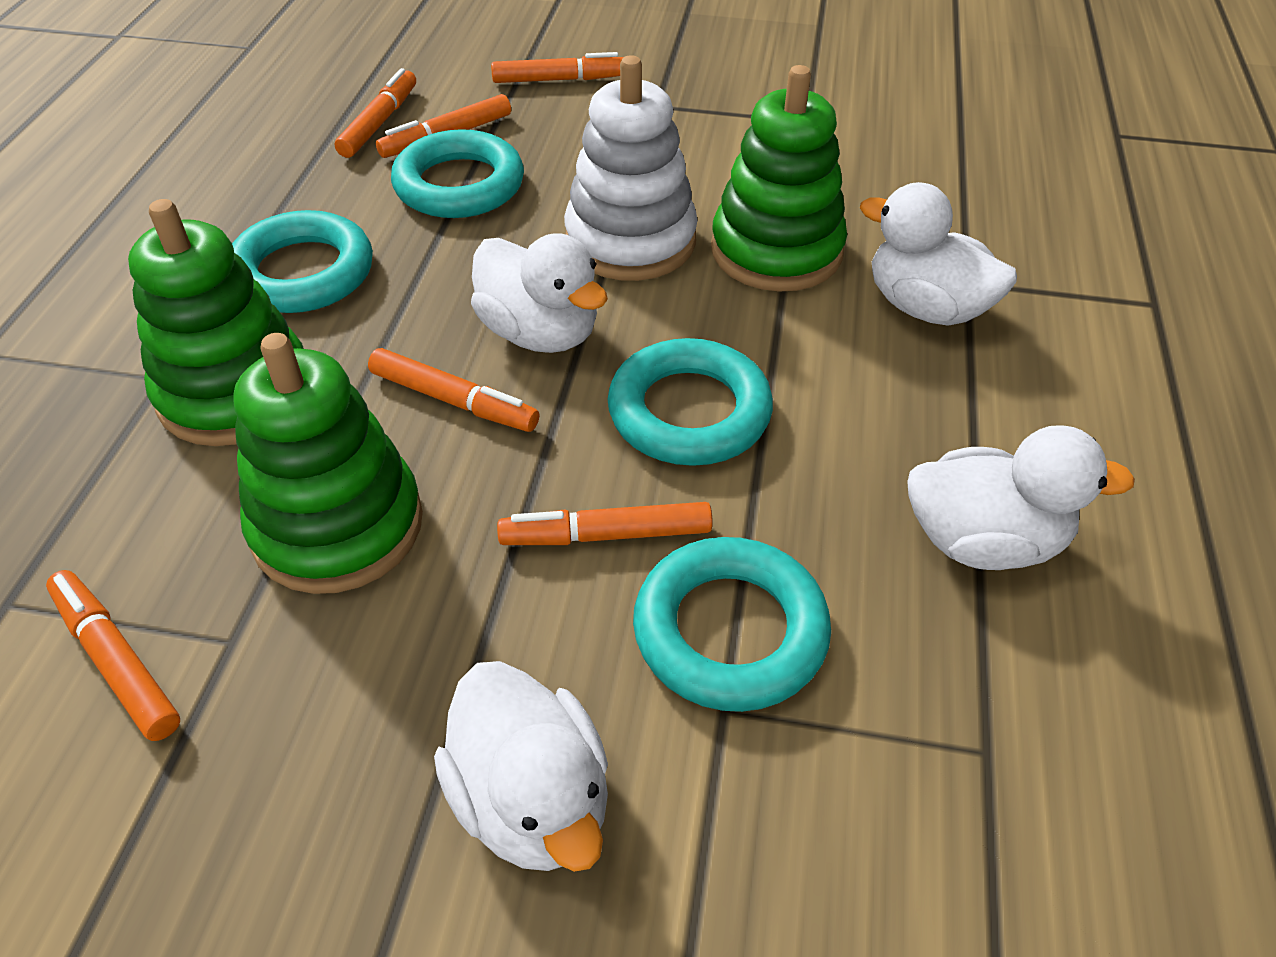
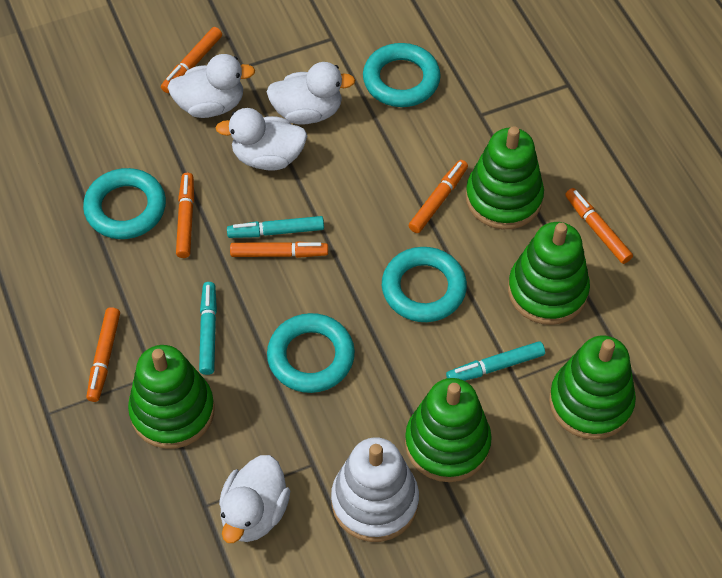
green stacking toy: 3 -> 5
turquoise marker: 0 -> 3

